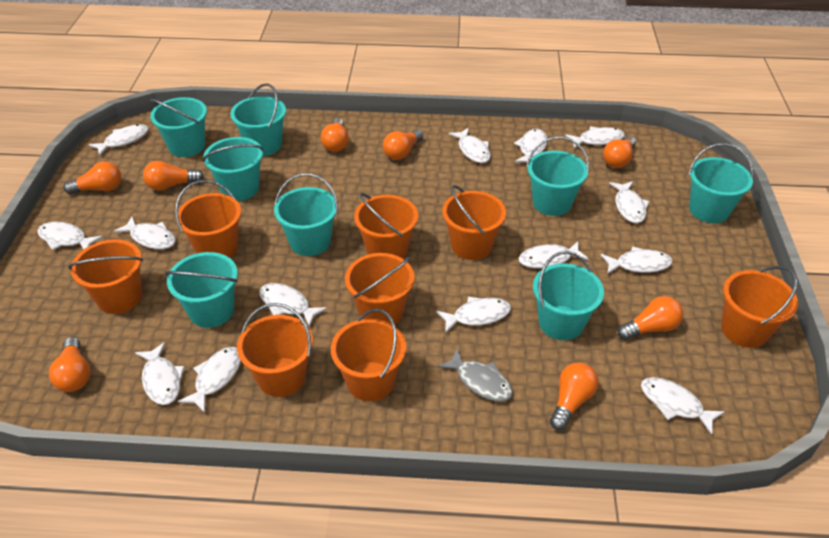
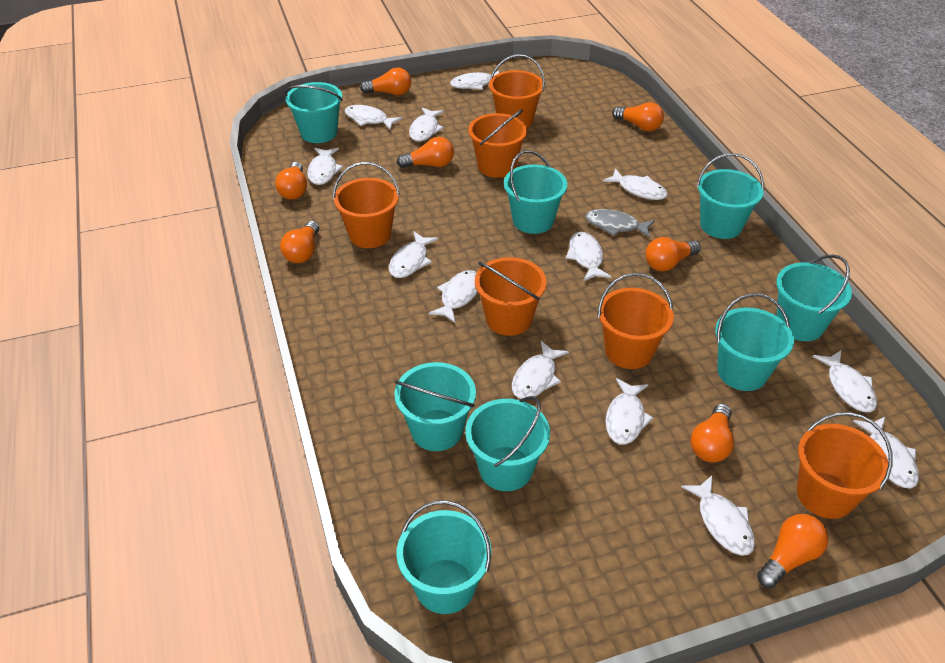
orange bucket: 8 -> 6
white fish: 14 -> 13

